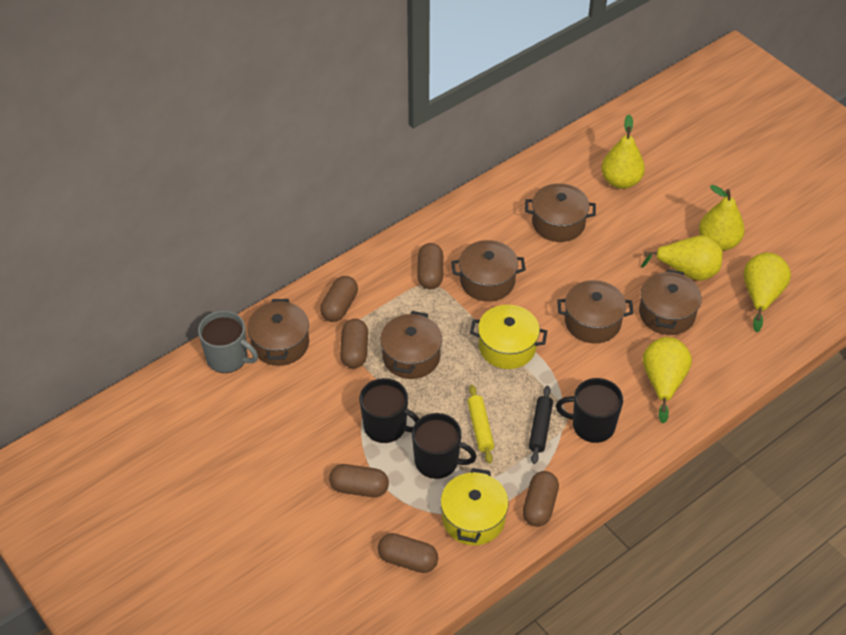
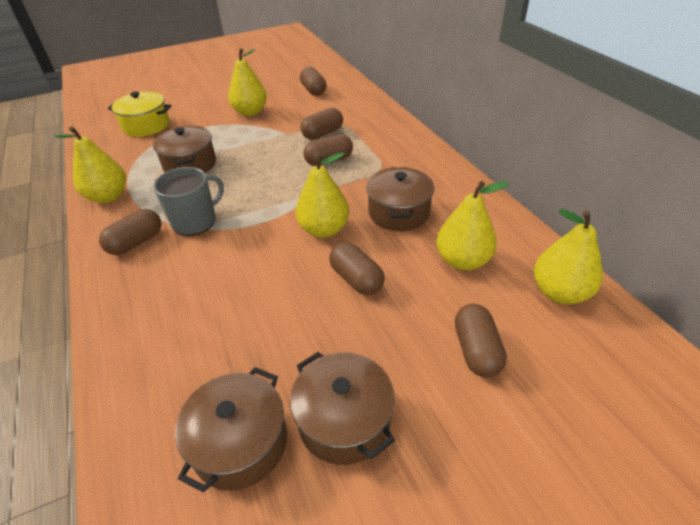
black mug: 3 -> 0
black rolling pin: 1 -> 0
brown pot: 6 -> 4
yellow pot: 2 -> 1
yellow rolling pin: 1 -> 0

